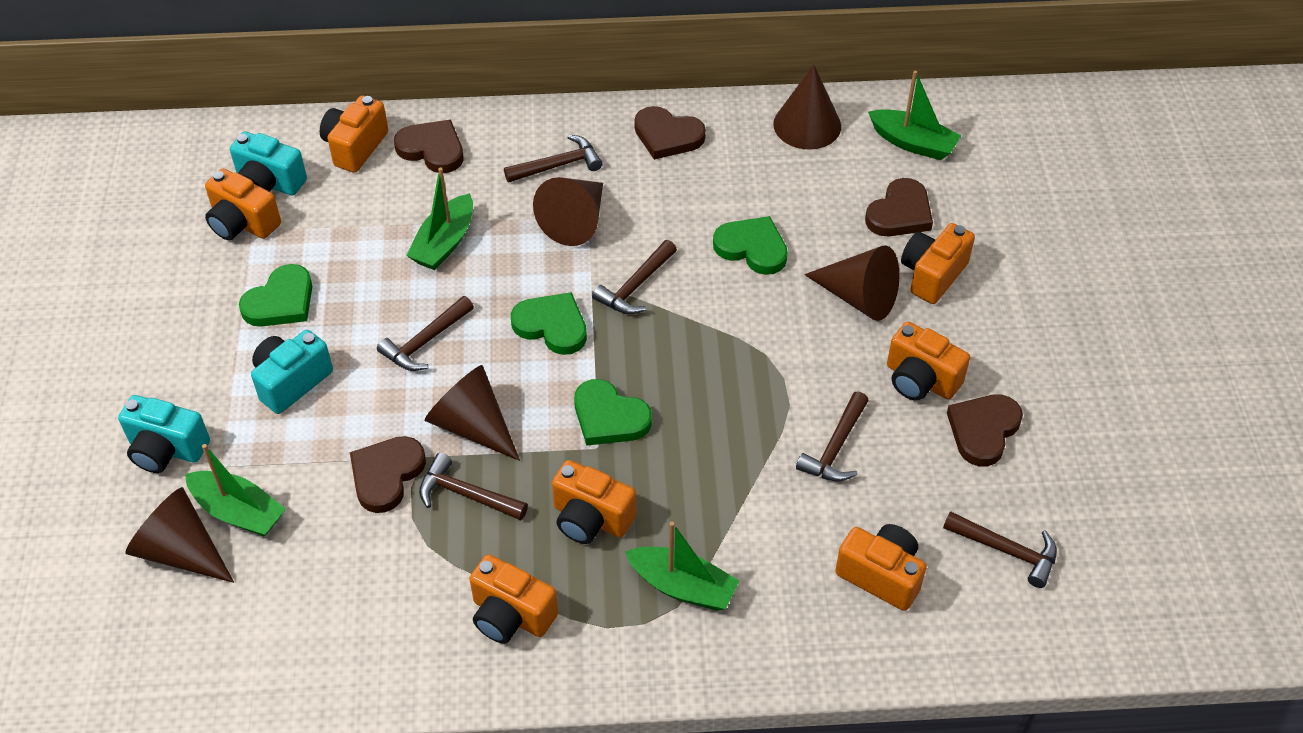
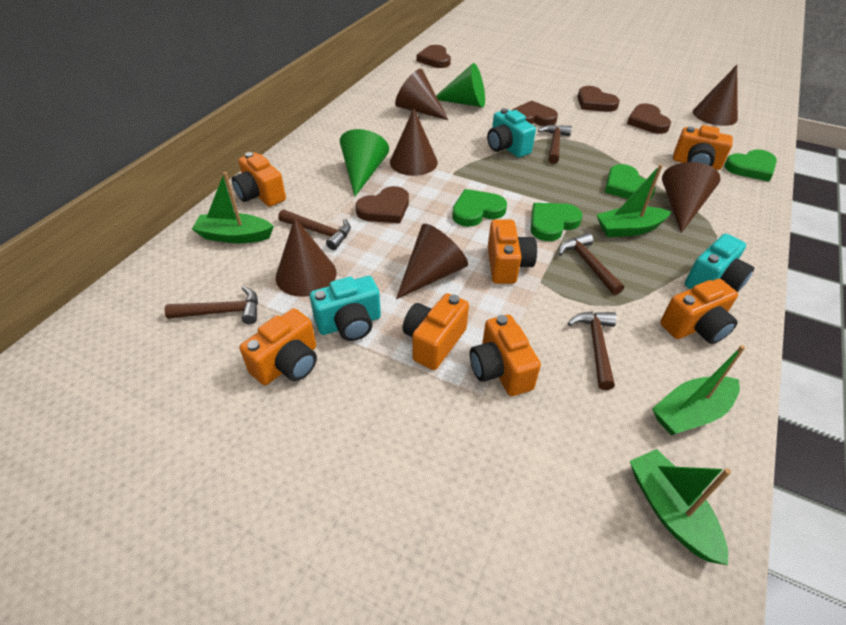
brown cone: 5 -> 6
brown hammer: 6 -> 5
green cone: 0 -> 2

